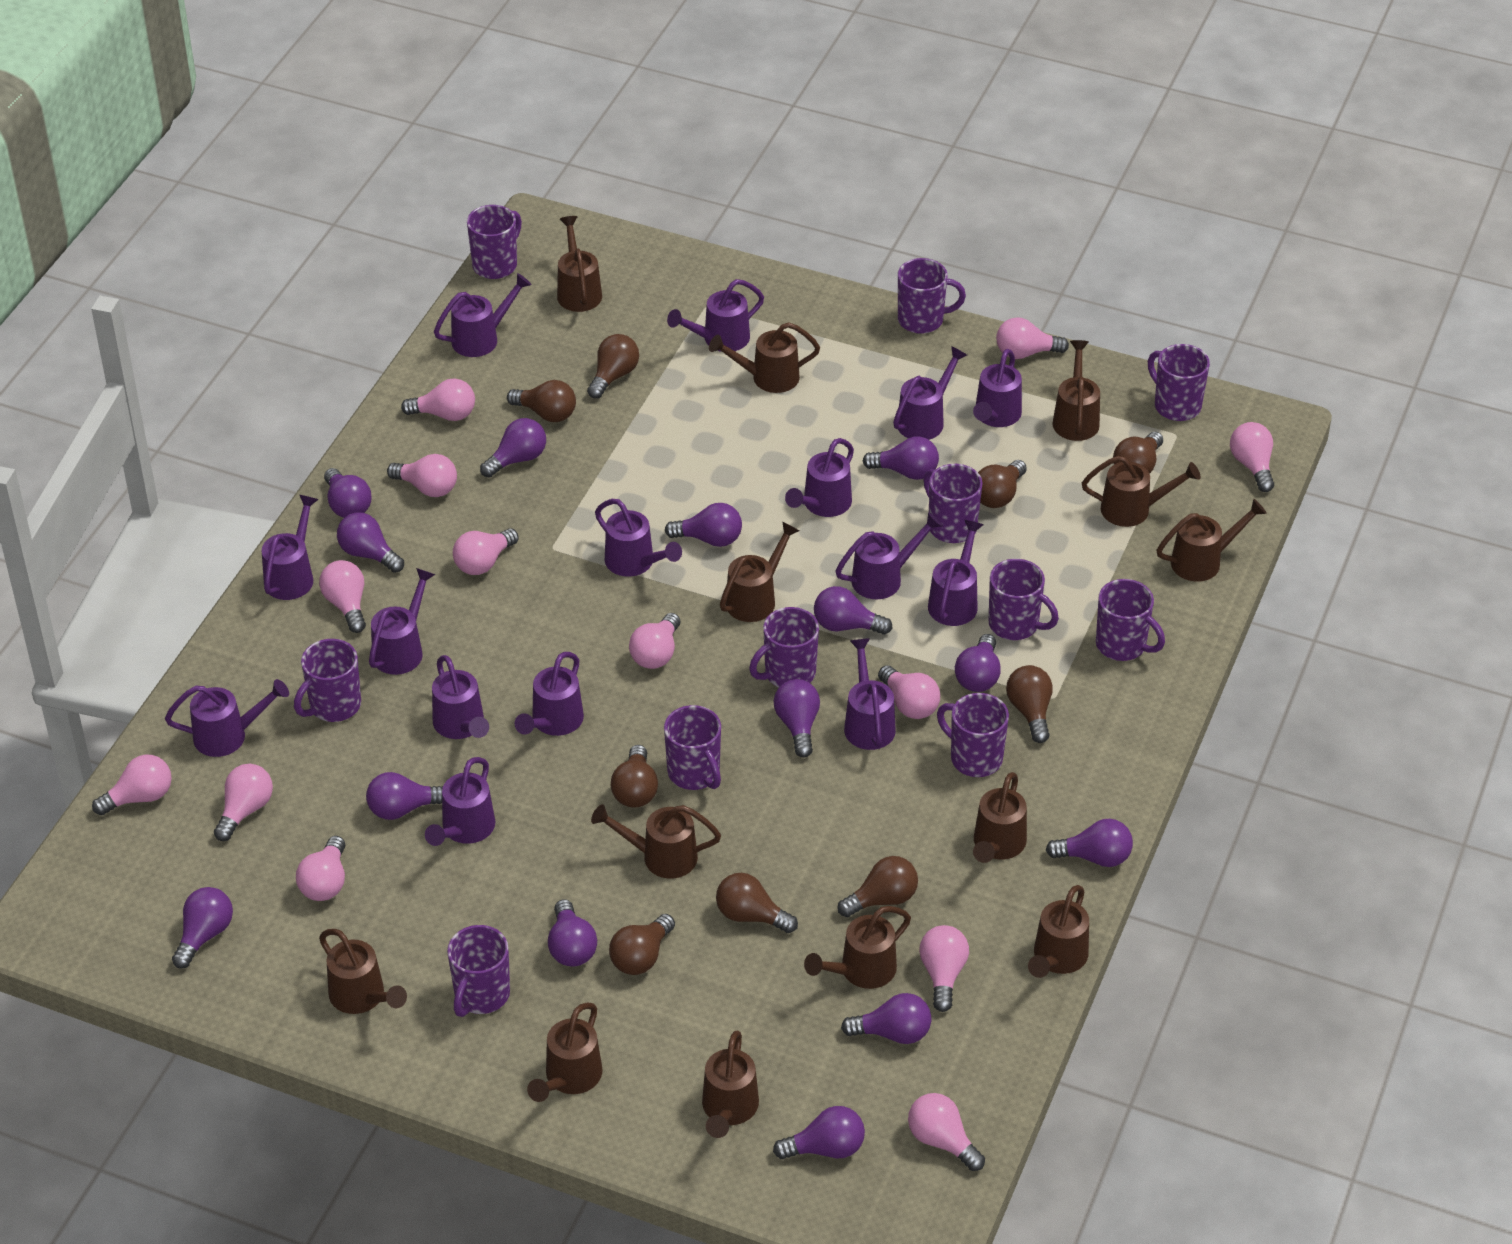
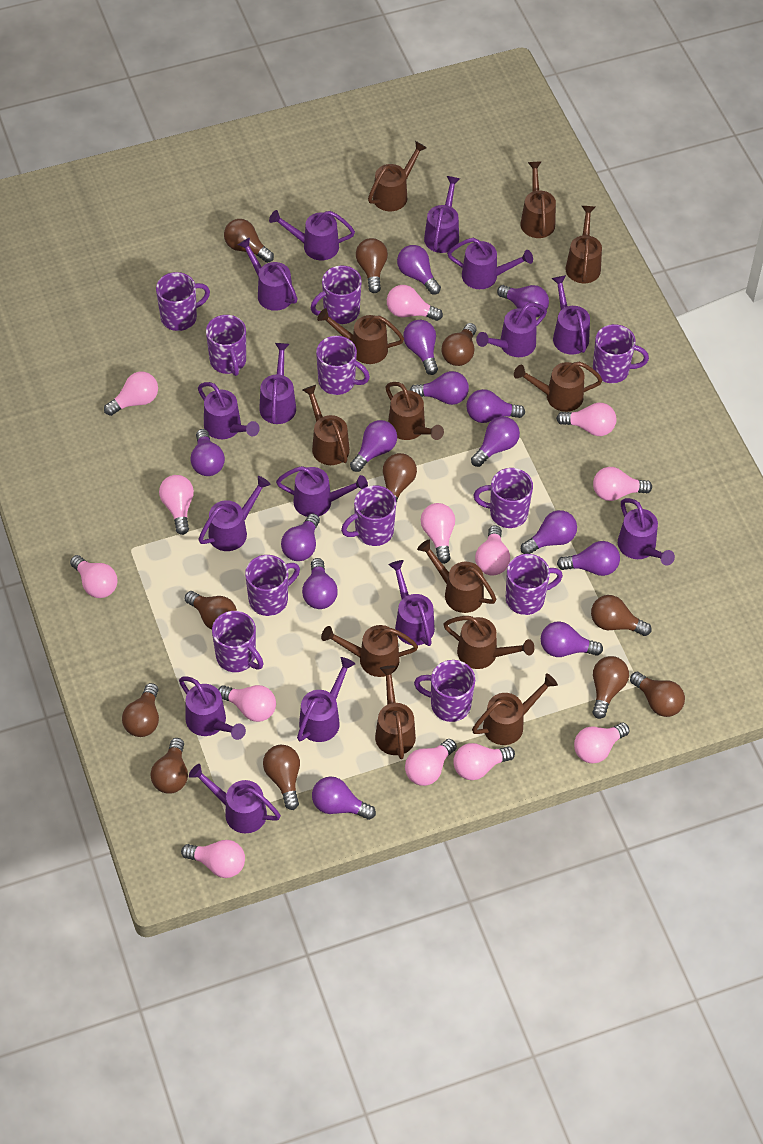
brown light bulb: 9 -> 11
brown watering can: 13 -> 12

